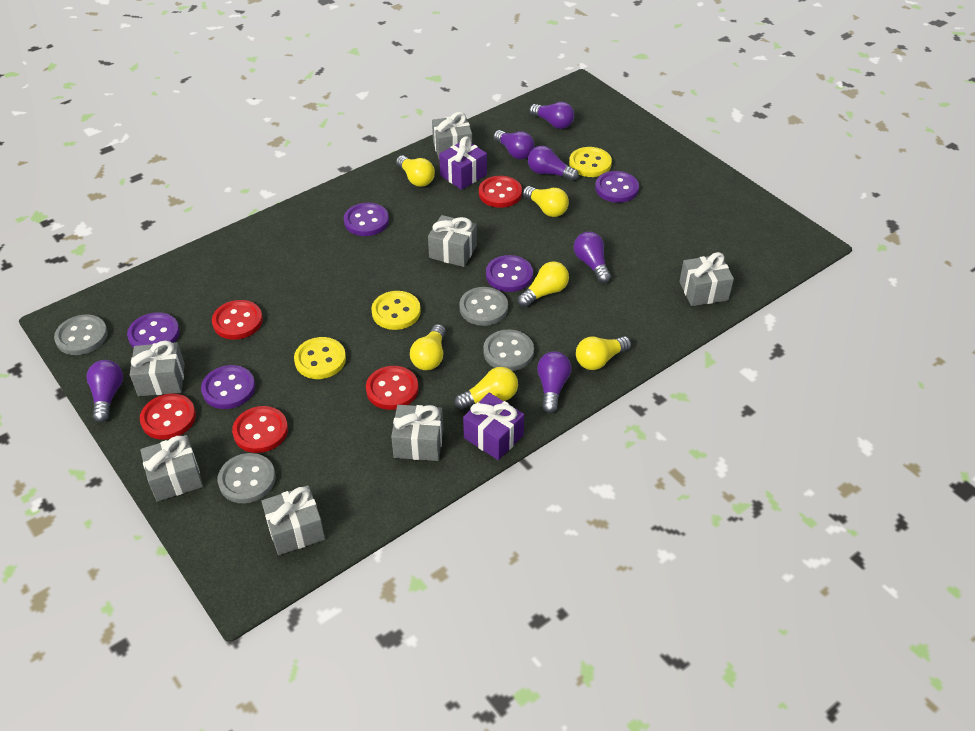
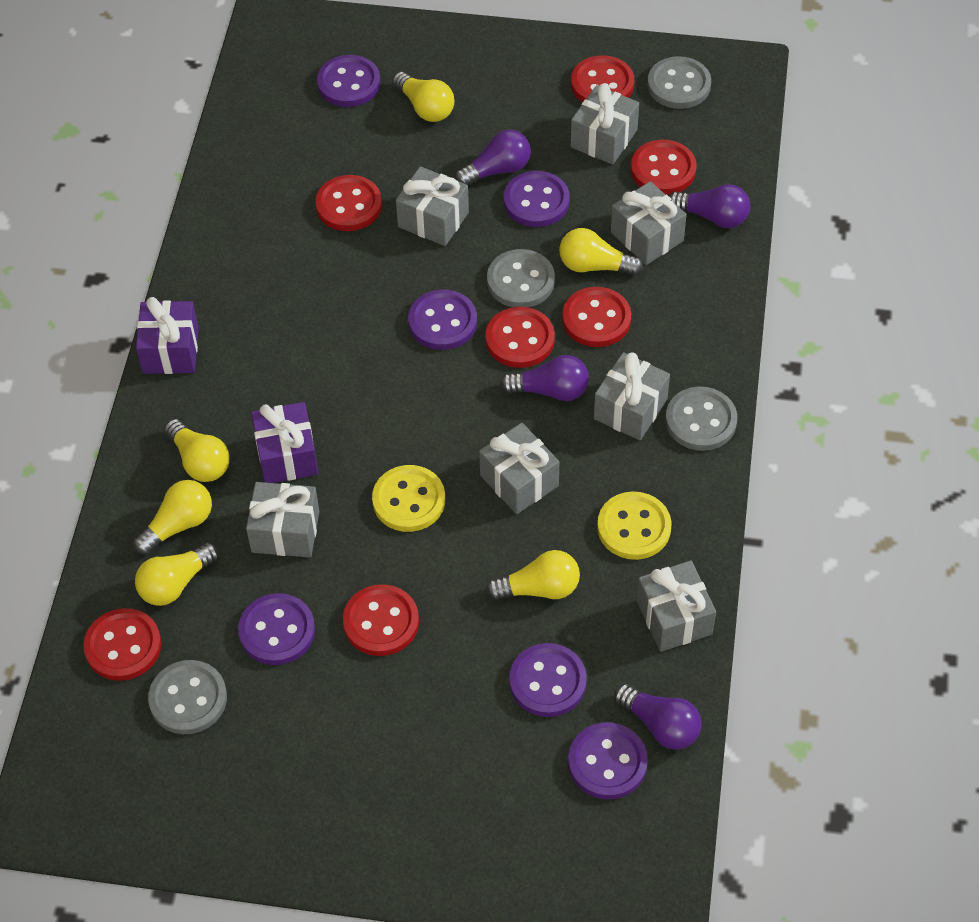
purple button: 5 -> 6
purple light bulb: 6 -> 4
red button: 5 -> 7
yellow button: 3 -> 2

